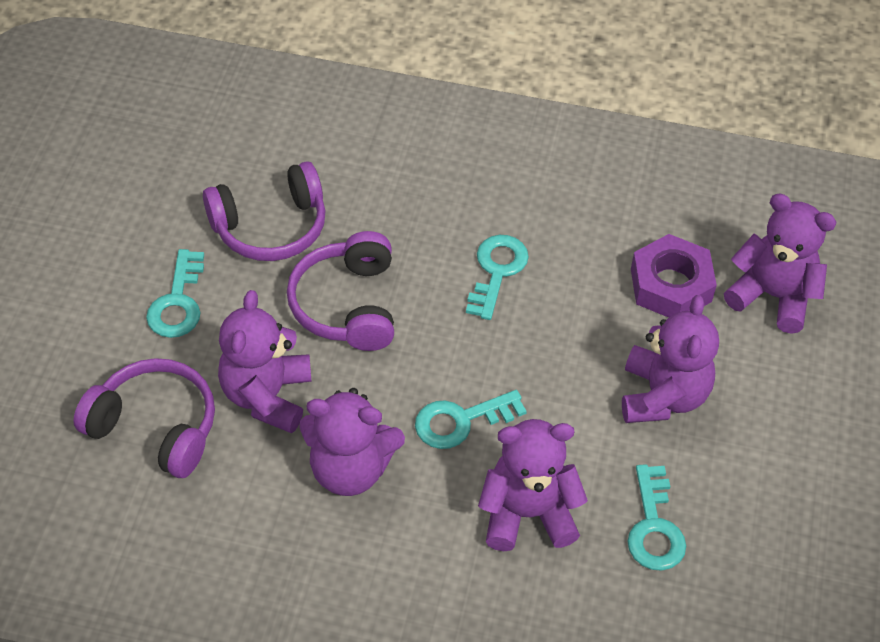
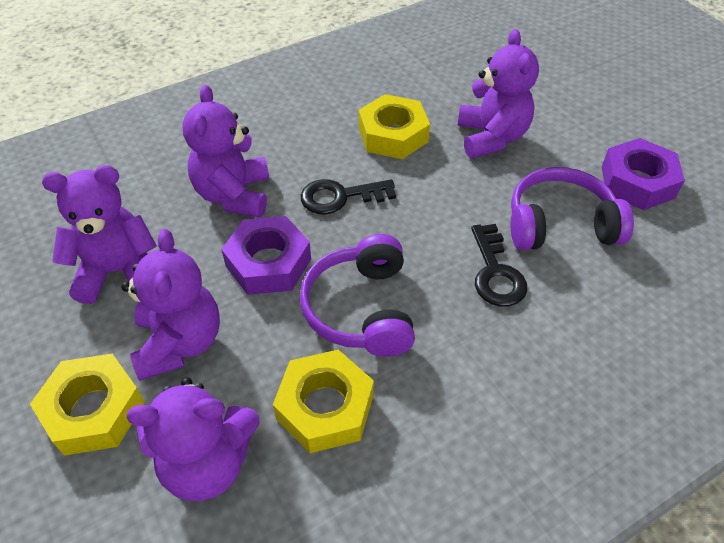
black key: 0 -> 2
purple headphones: 3 -> 2
purple nut: 1 -> 2
turquoise key: 4 -> 0
yellow nut: 0 -> 3

